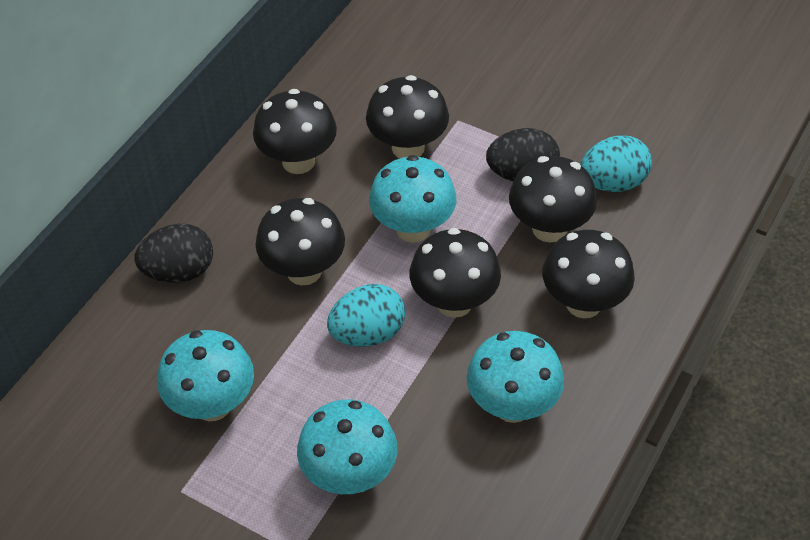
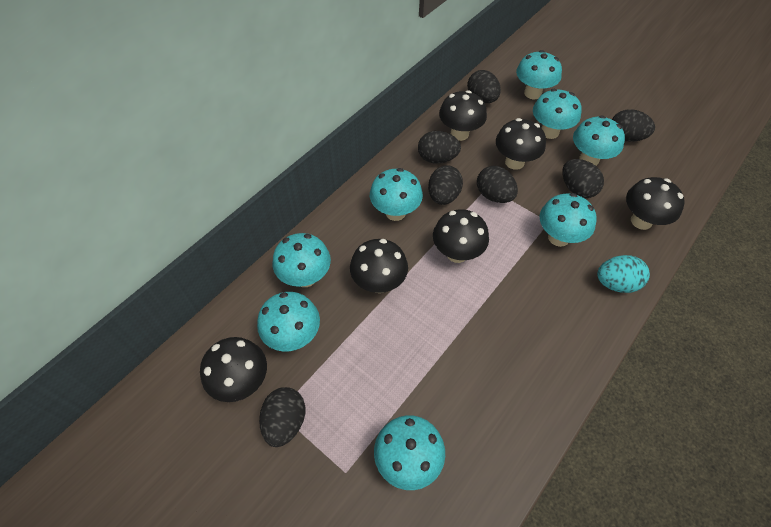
black egg: 2 -> 7
turquoise egg: 2 -> 1
turquoise mushroom: 4 -> 8

